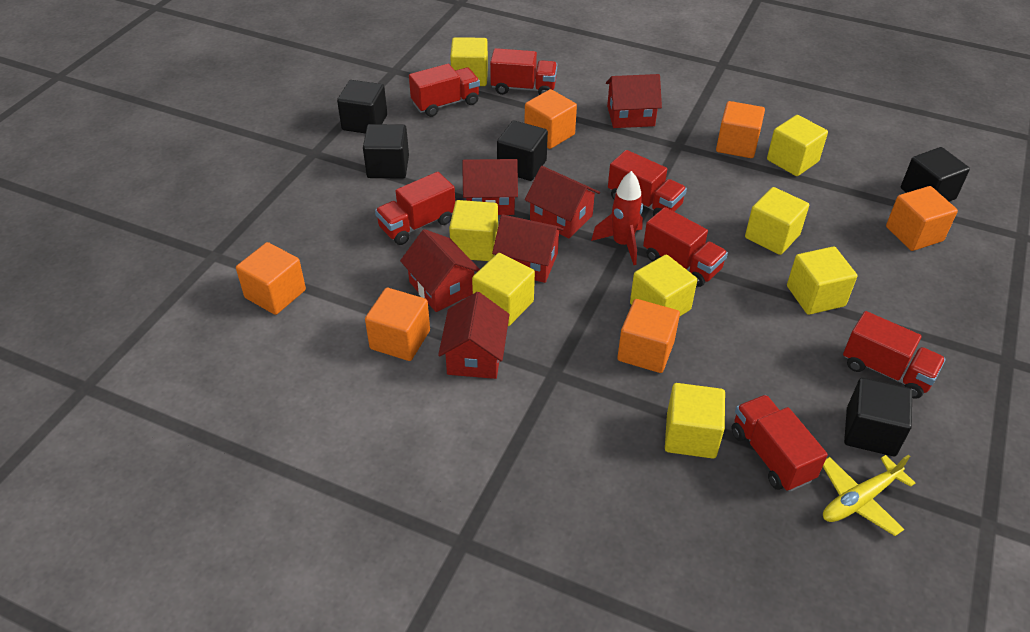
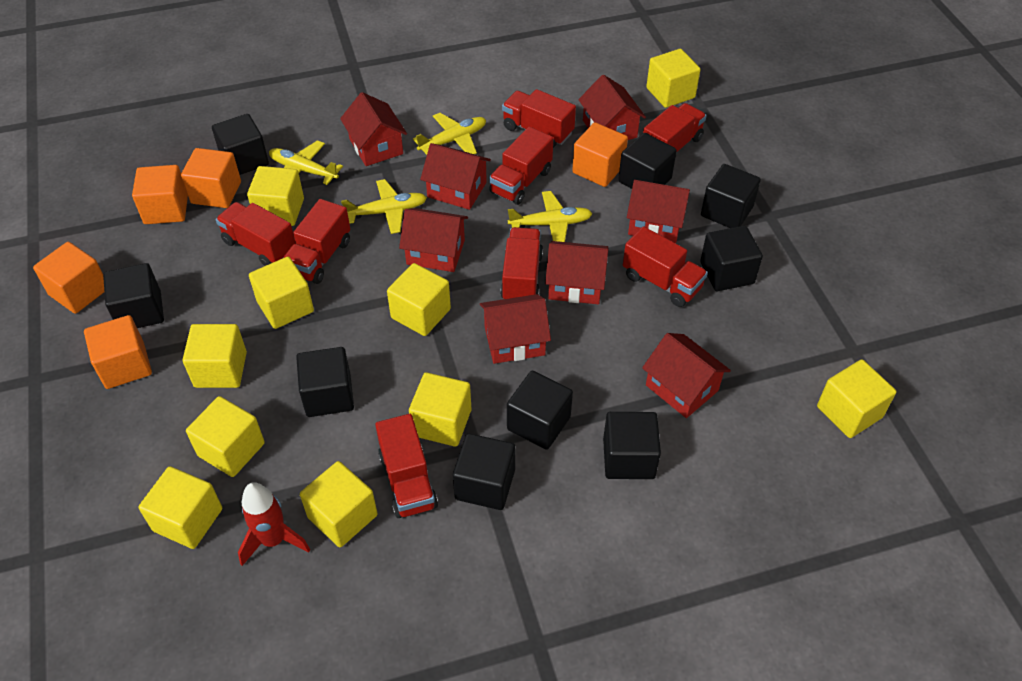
black cube: 5 -> 9
orange cube: 6 -> 5
red house: 6 -> 8
red truck: 7 -> 8
yellow cube: 8 -> 10
yellow plane: 1 -> 4

